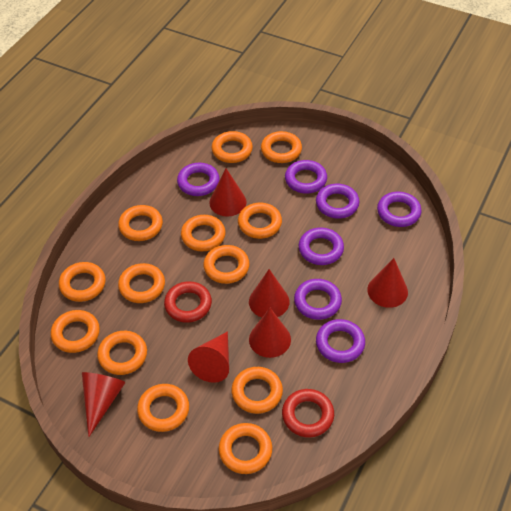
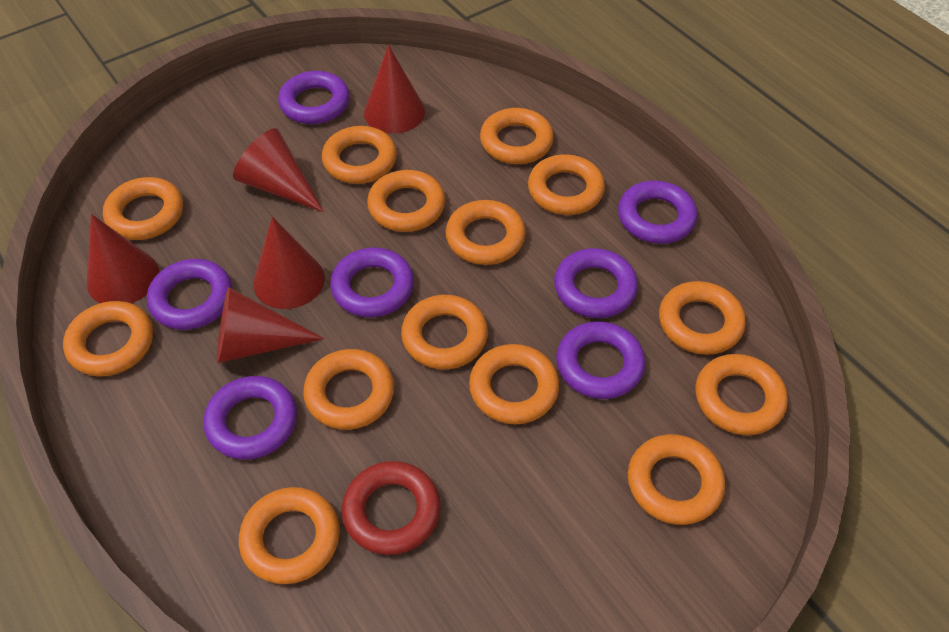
orange ring: 13 -> 14
red cone: 6 -> 5
red ring: 2 -> 1

